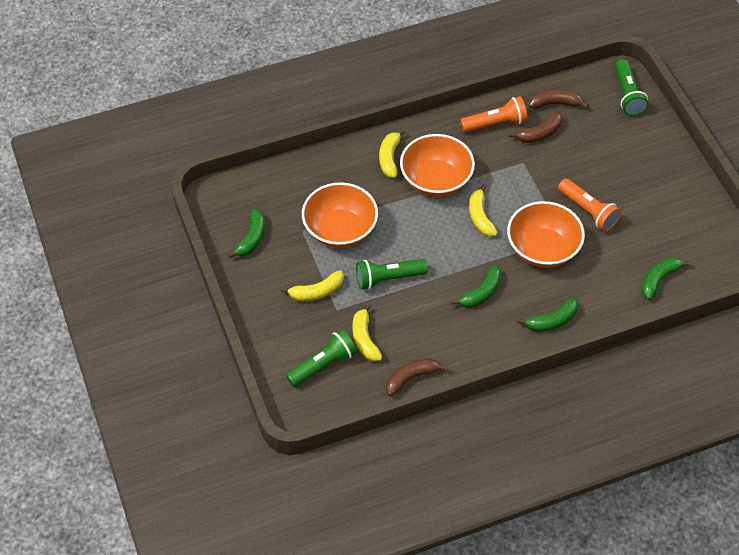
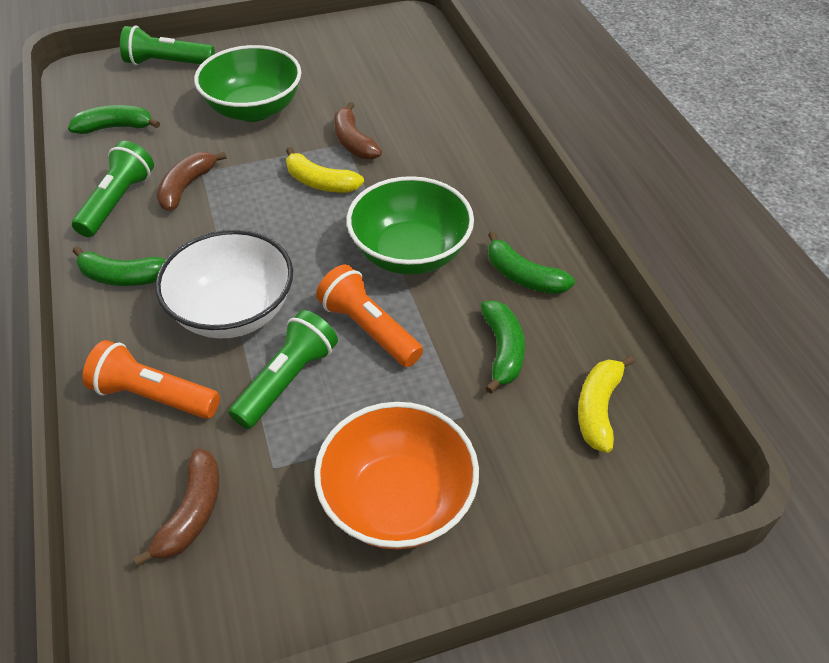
green bowl: 0 -> 2
orange bowl: 3 -> 1
white bowl: 0 -> 1
yellow banana: 4 -> 2

